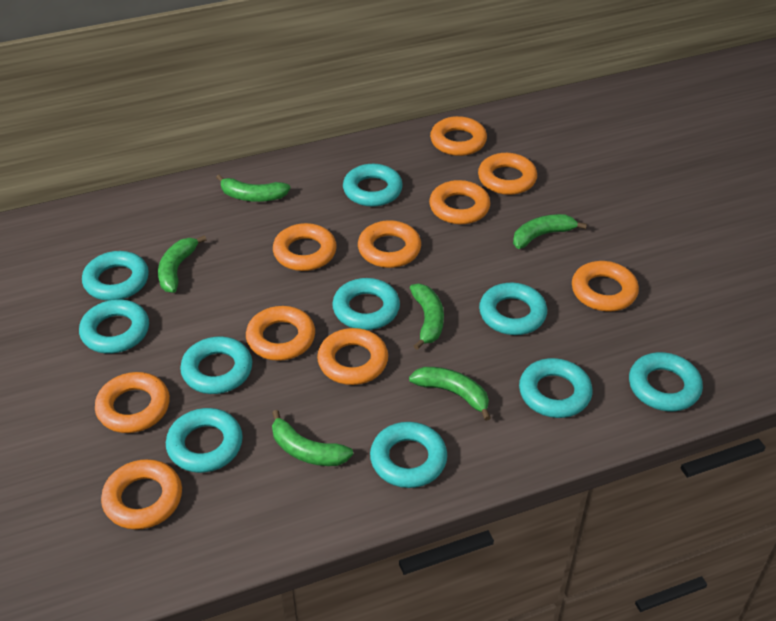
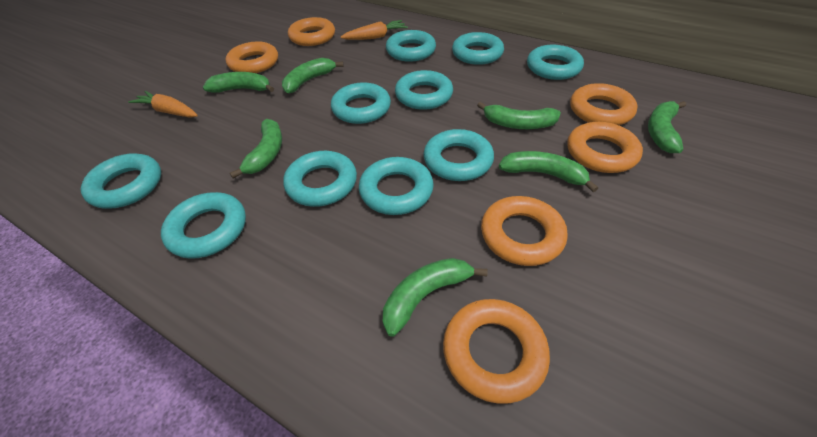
green banana: 6 -> 7
orange carrot: 0 -> 2
orange ring: 10 -> 6

